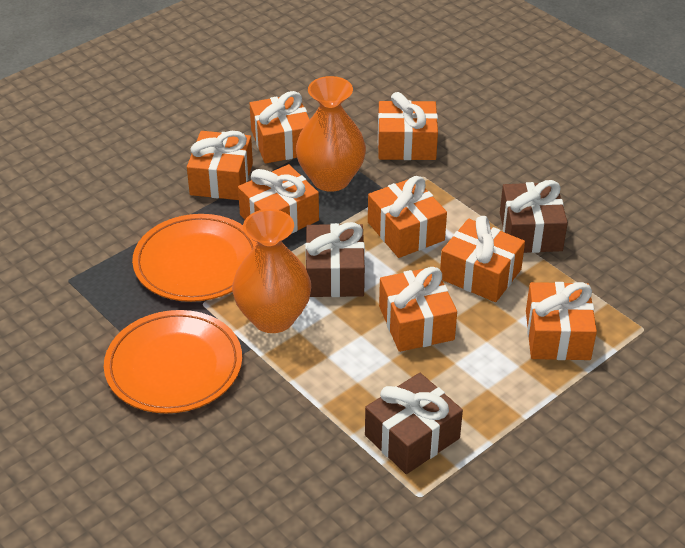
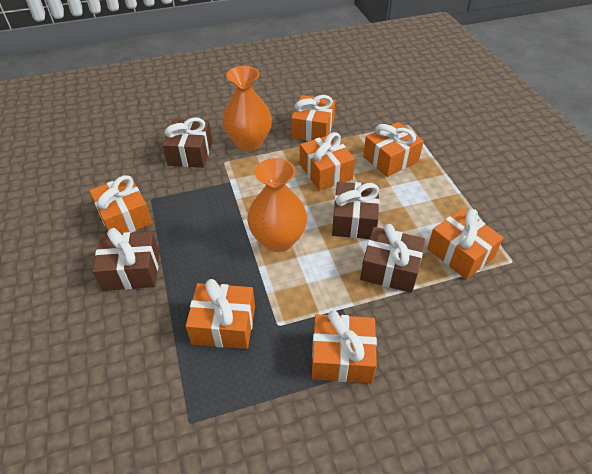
brown gift: 3 -> 4
orange gift: 8 -> 7
orange plate: 2 -> 0

